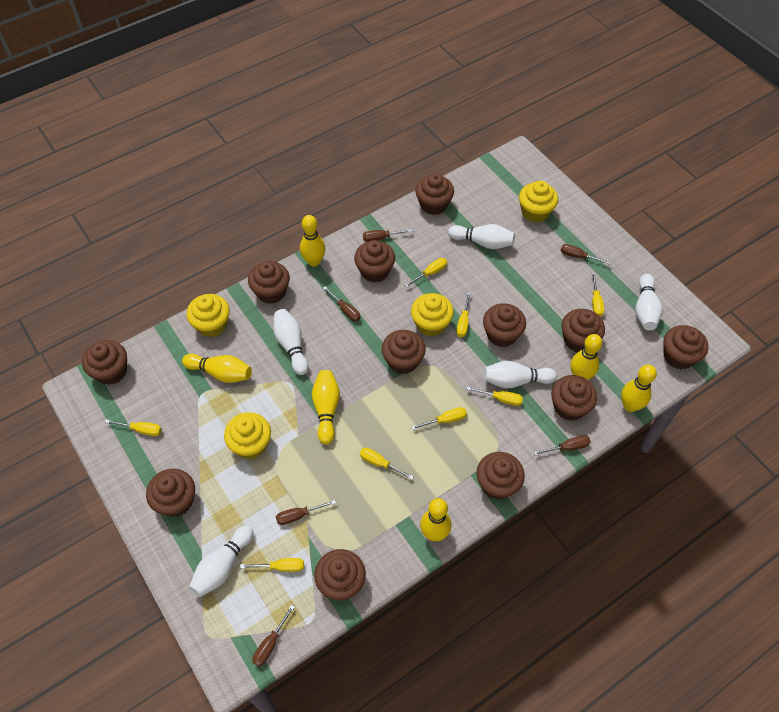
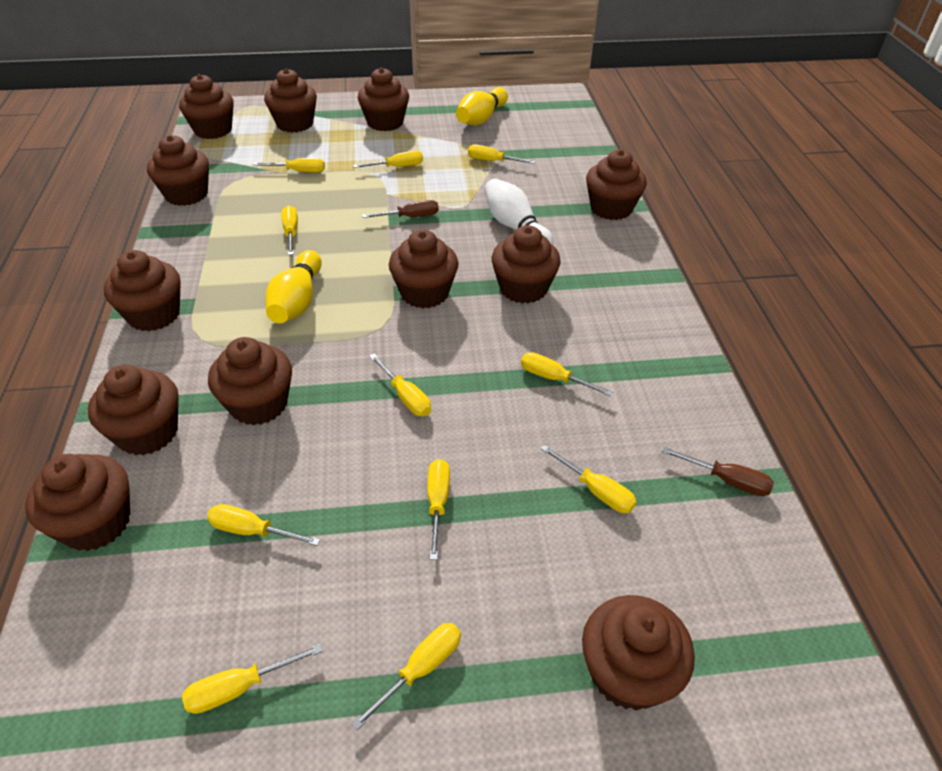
brown screwdriver: 6 -> 2
white bowling pin: 5 -> 1
yellow bowling pin: 6 -> 2
yellow cupcake: 4 -> 0
yellow screwdriver: 8 -> 11

